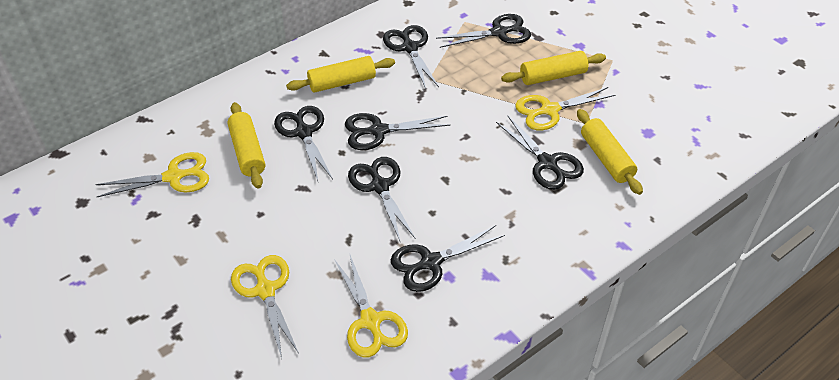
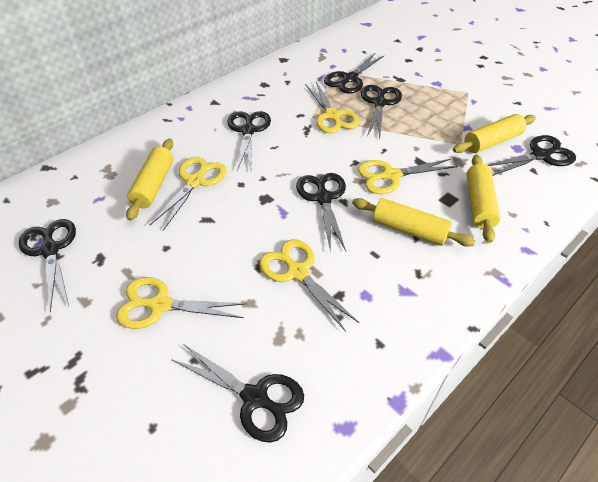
yellow scissors: 4 -> 5

